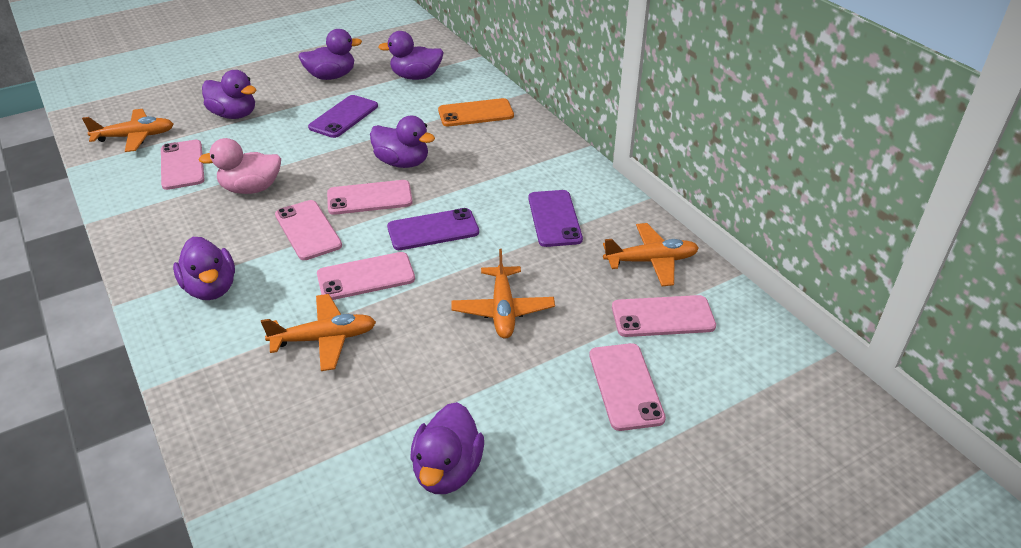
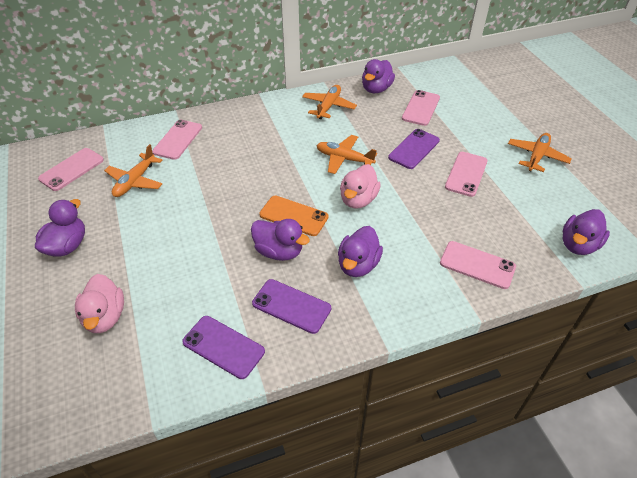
pink duck: 1 -> 2
pink phone: 6 -> 5
purple duck: 6 -> 5

